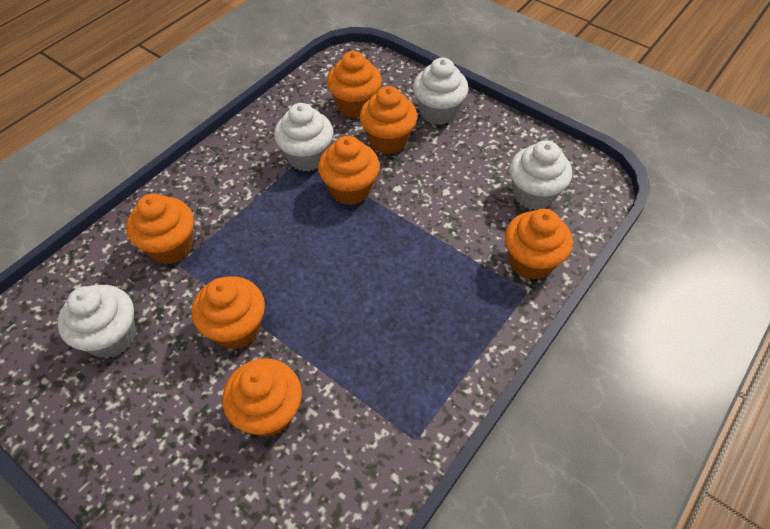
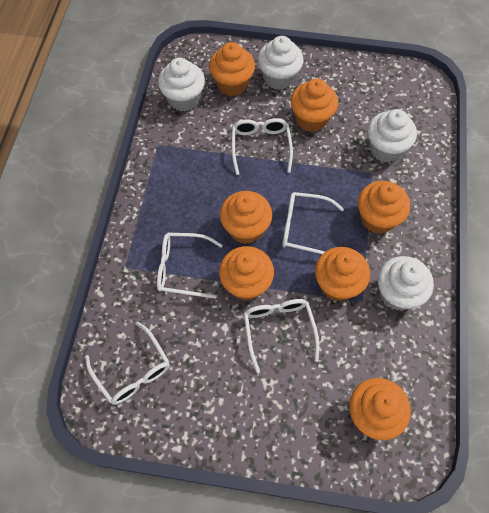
white glasses: 0 -> 5

